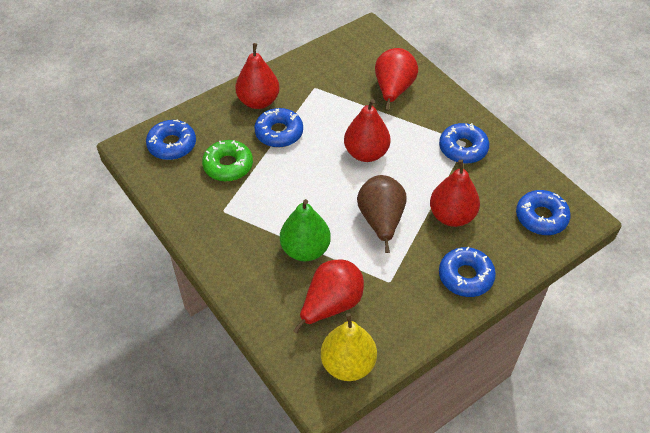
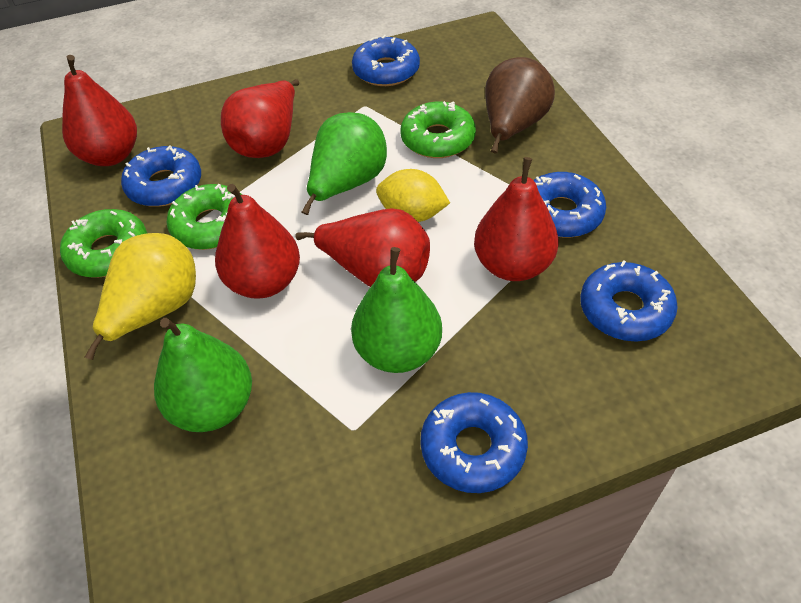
green donut: 1 -> 3
green pear: 1 -> 3
yellow lemon: 0 -> 1

